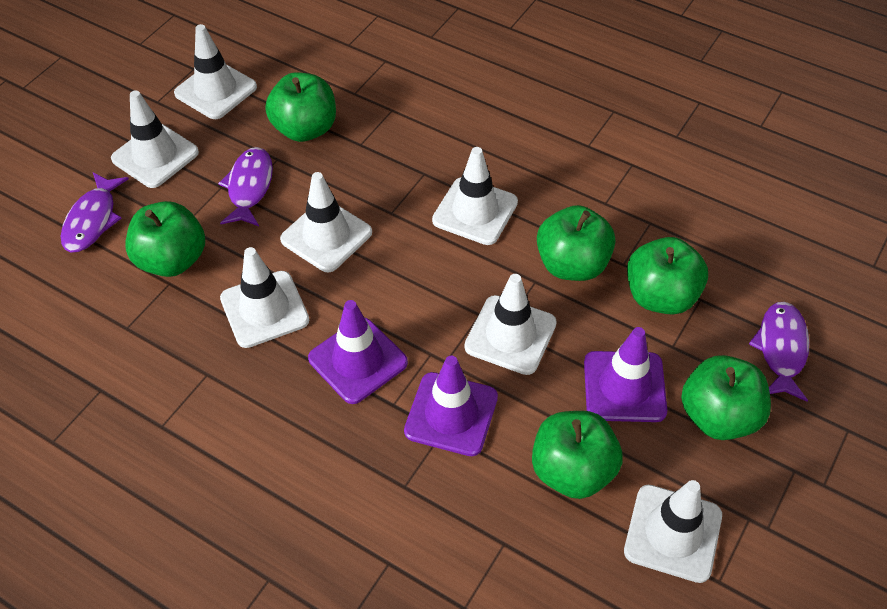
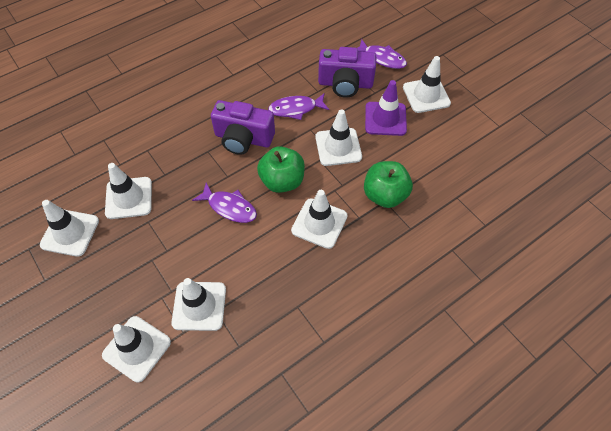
green apple: 6 -> 2
purple camera: 0 -> 2
purple traffic cone: 3 -> 1

